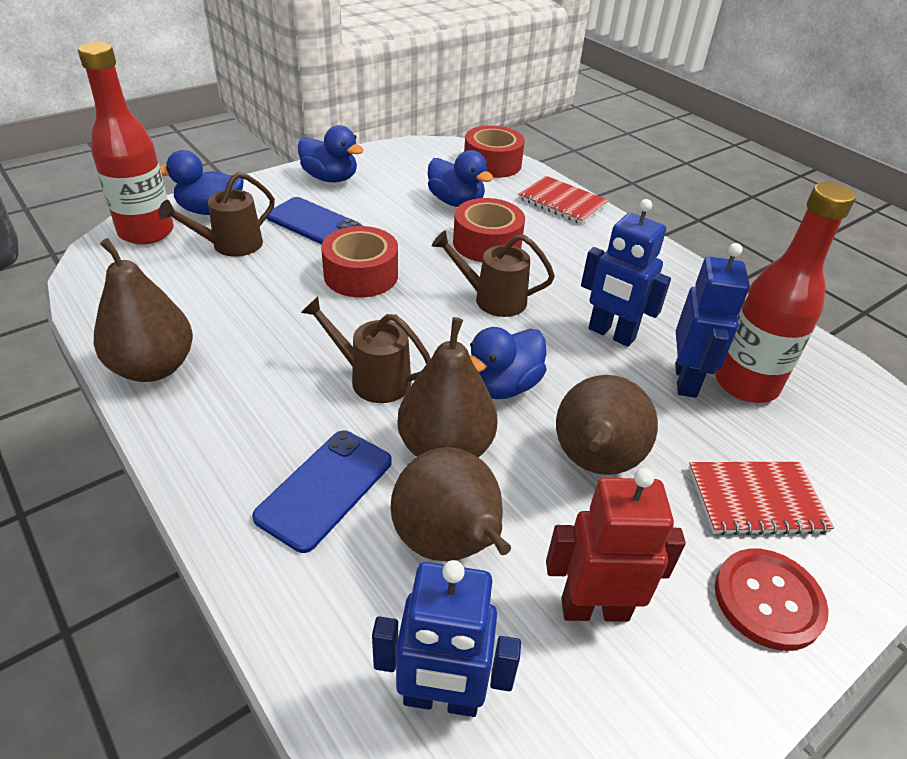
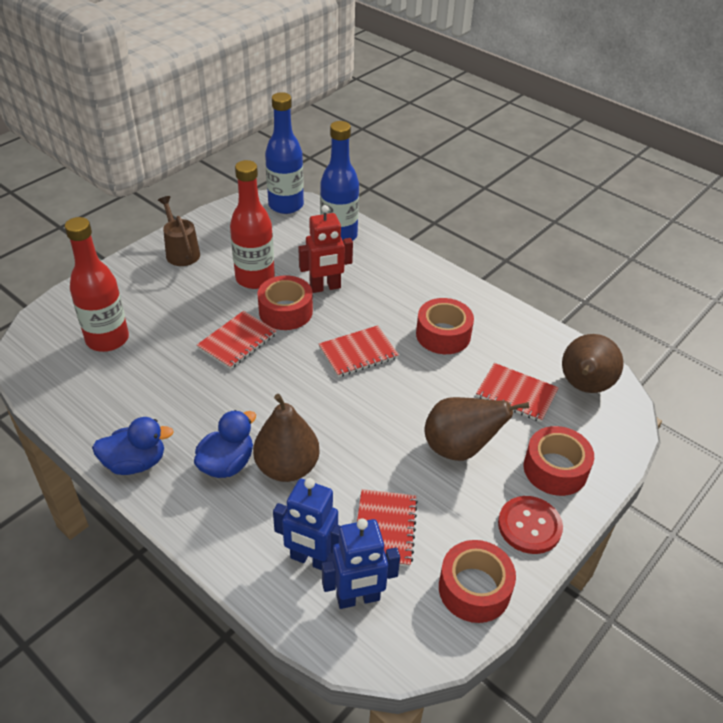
blue bottle: 0 -> 2
blue duck: 4 -> 2
blue phone: 2 -> 0
blue robot: 3 -> 2
brown pear: 4 -> 3
brown watering can: 3 -> 1
red notebook: 2 -> 4
red tape: 3 -> 4

